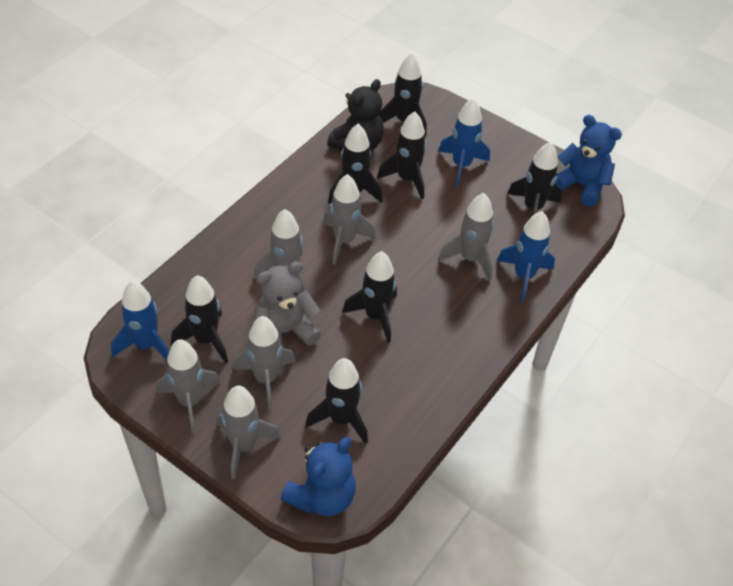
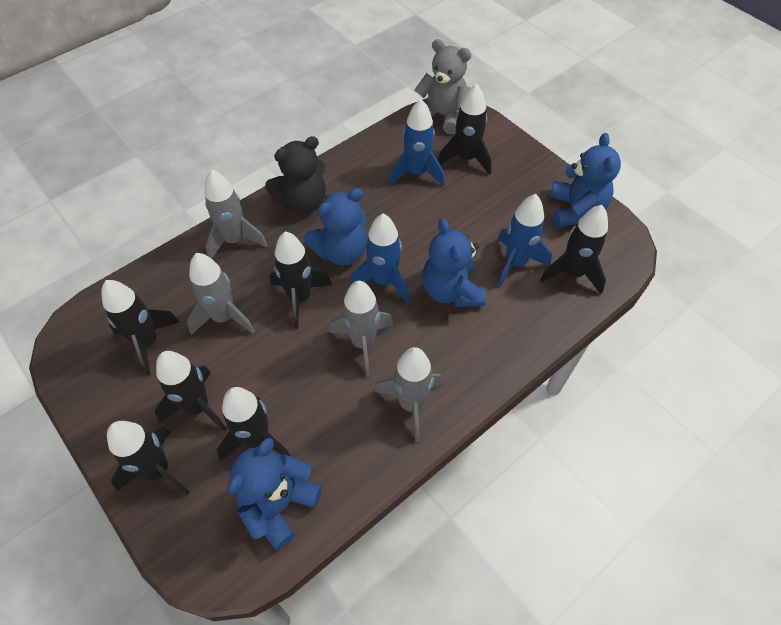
blue teddy bear: 2 -> 4
grey rocket: 6 -> 4

